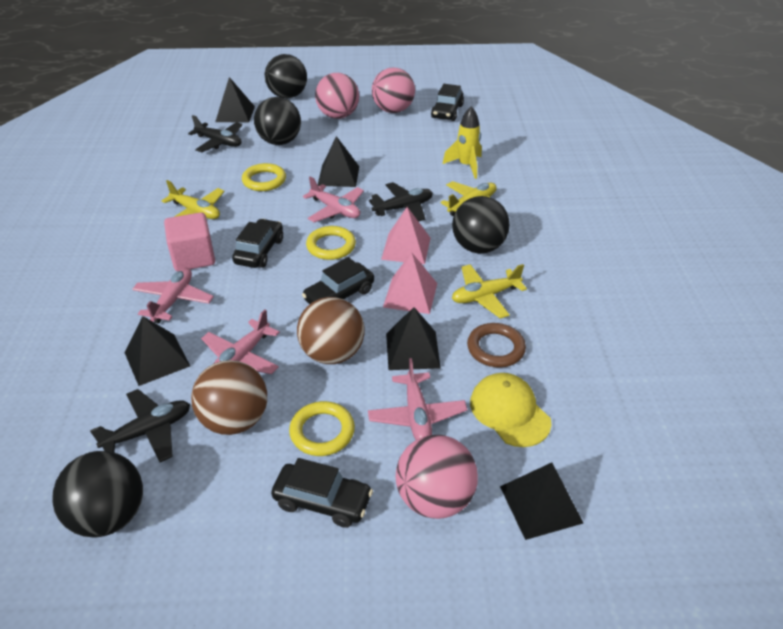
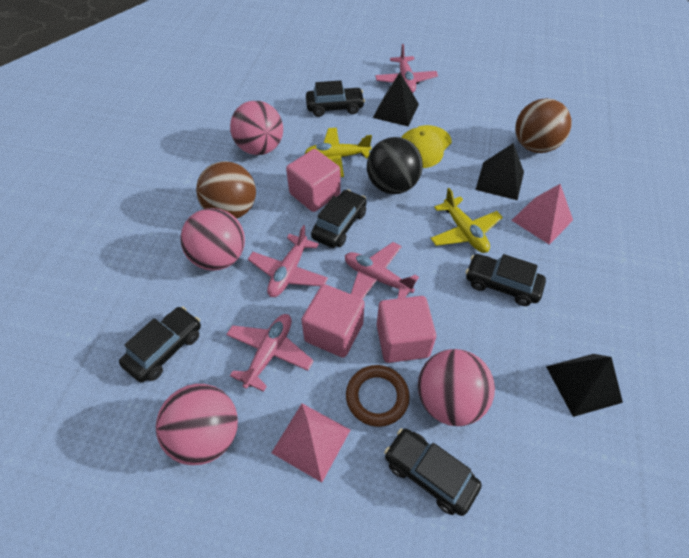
black ball: 4 -> 1
black car: 4 -> 5
black plane: 3 -> 0
black pyramid: 5 -> 3
pink ball: 3 -> 4
pink cube: 1 -> 3
yellow plane: 3 -> 2
yellow ring: 3 -> 0
yellow rocket: 1 -> 0

